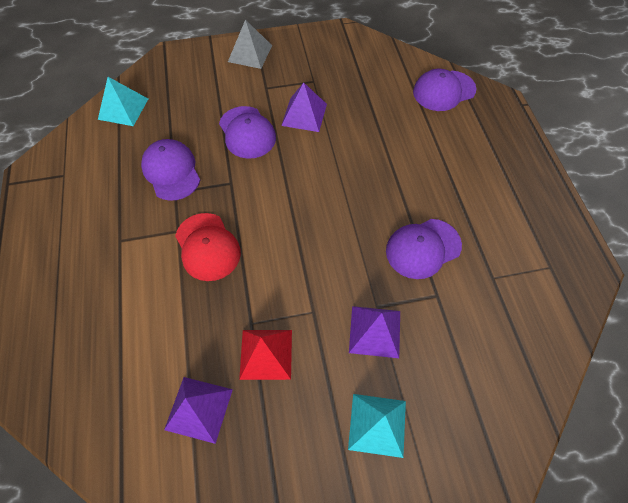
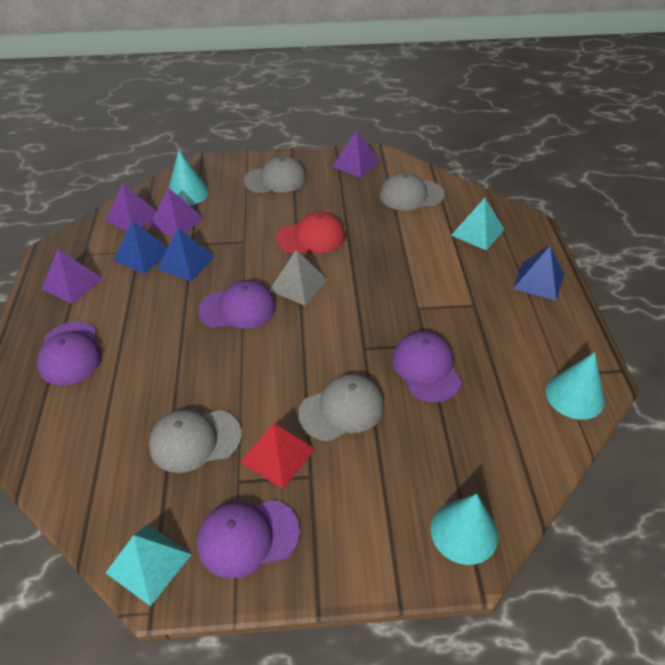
blue pyramid: 0 -> 3
grey cap: 0 -> 4
purple pyramid: 3 -> 4
turquoise cone: 0 -> 3

